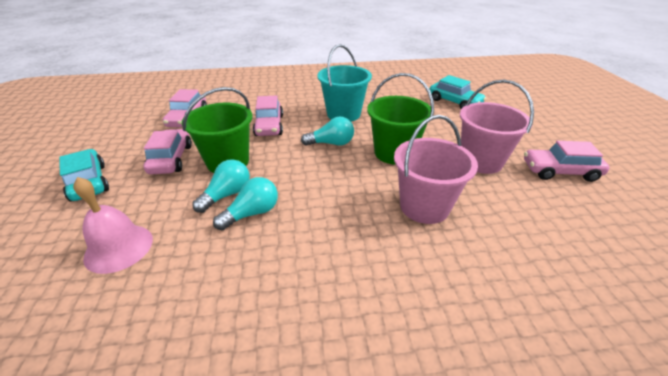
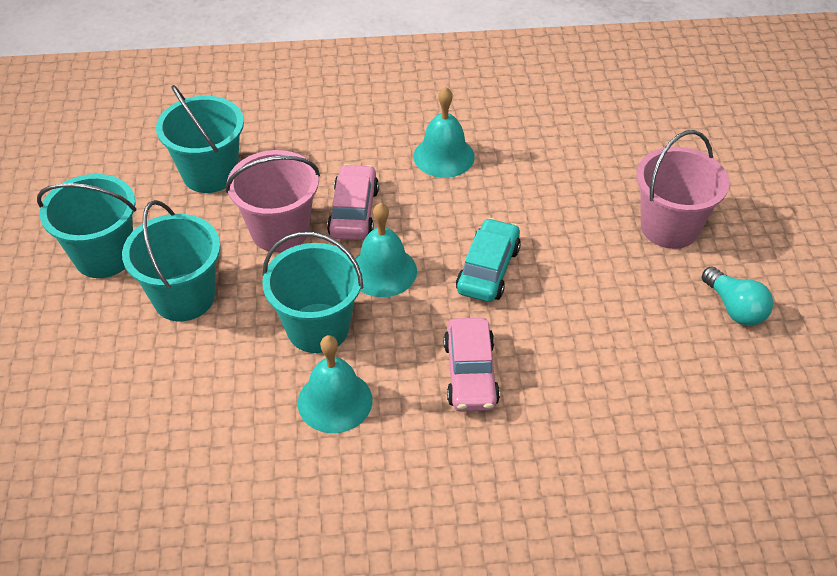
green bucket: 2 -> 0
pink bell: 1 -> 0
pink car: 4 -> 2
turquoise bell: 0 -> 3
turquoise bucket: 1 -> 4
turquoise car: 2 -> 1
turquoise light bulb: 3 -> 1

